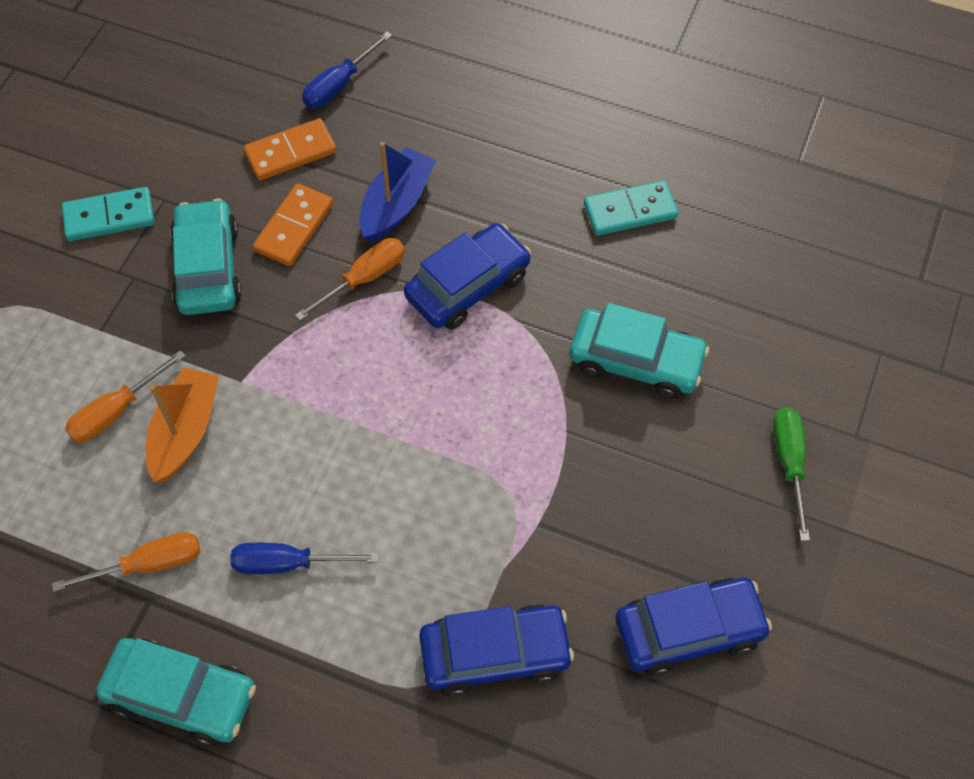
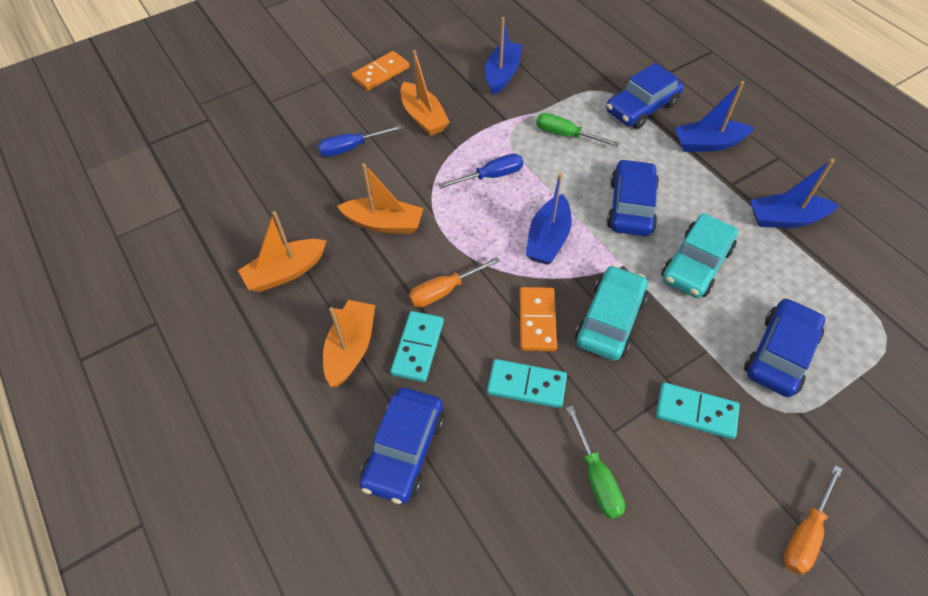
blue boat: 1 -> 4
blue car: 3 -> 4
green screwdriver: 1 -> 2
orange boat: 1 -> 4
orange screwdriver: 3 -> 2
turquoise car: 3 -> 2
turquoise domino: 2 -> 3

